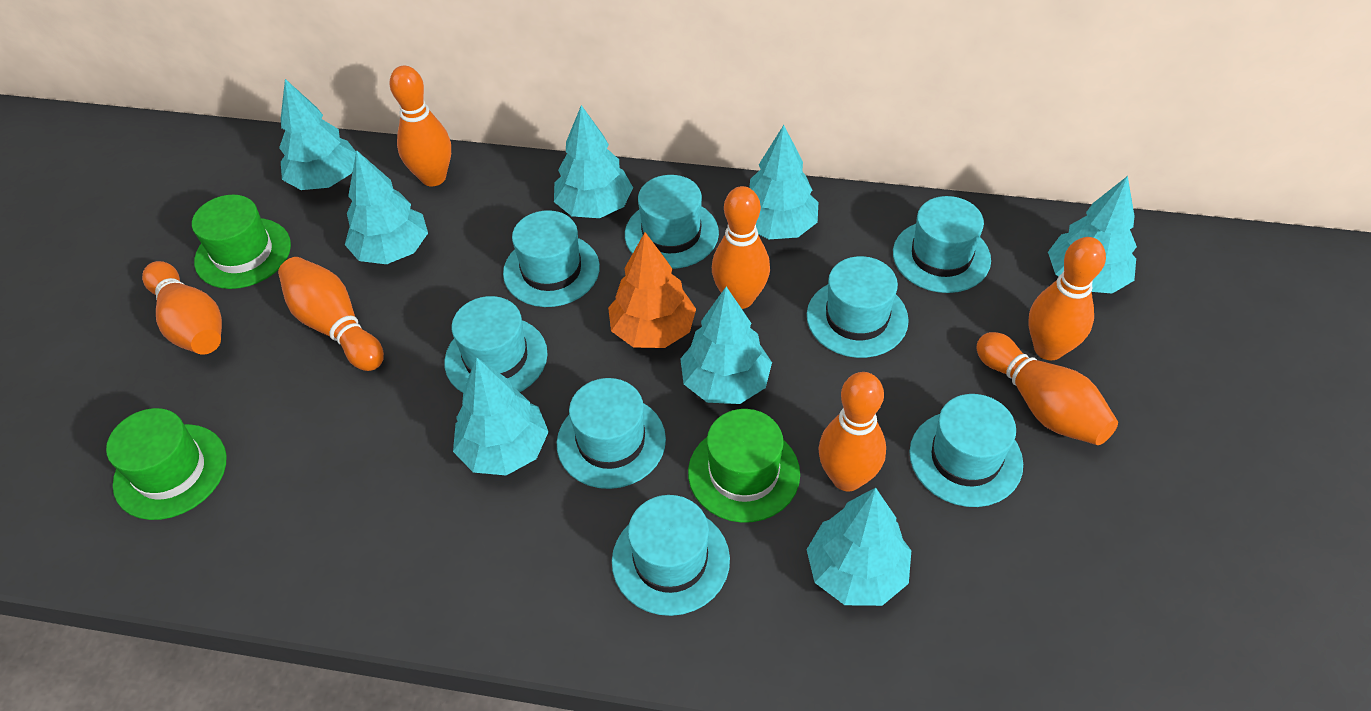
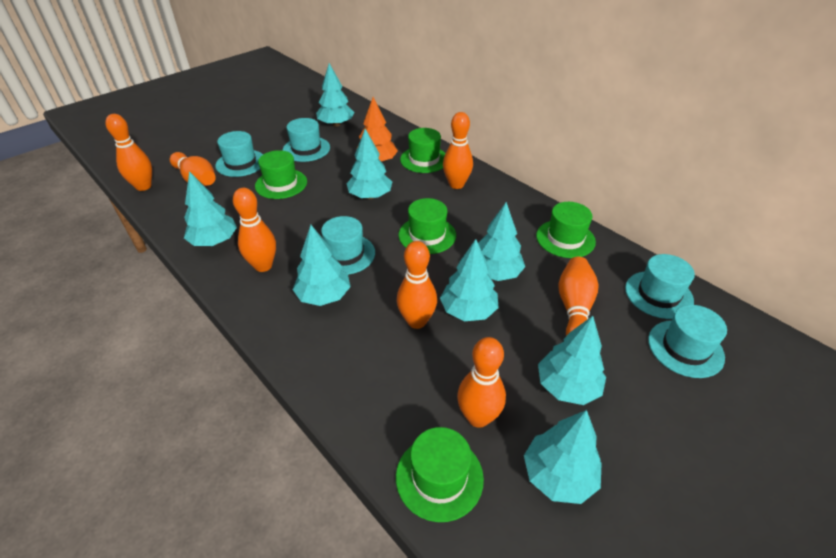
green hat: 3 -> 5
turquoise hat: 8 -> 5

